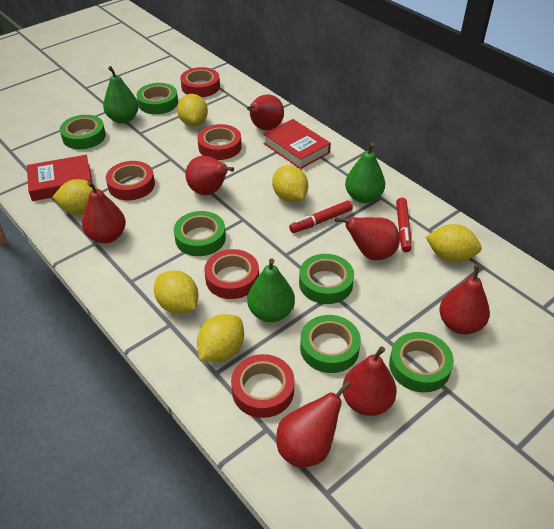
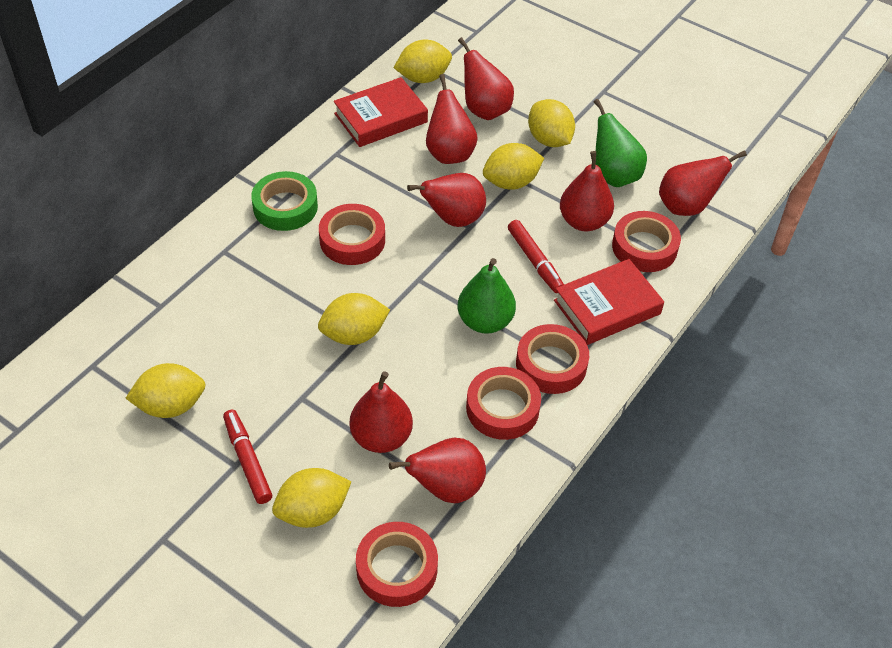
green pear: 3 -> 2
green tape: 6 -> 1

